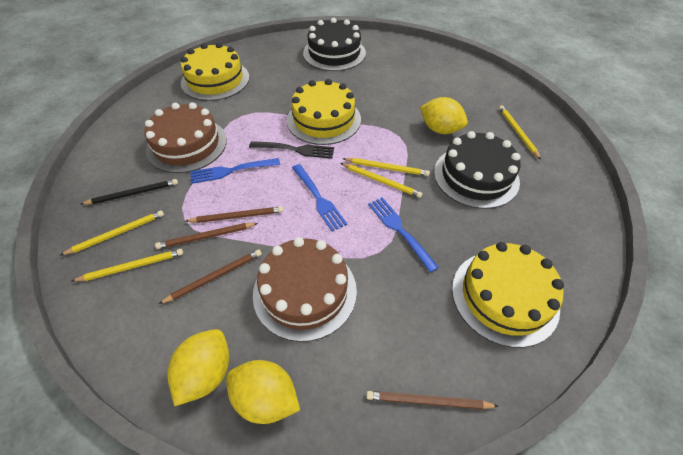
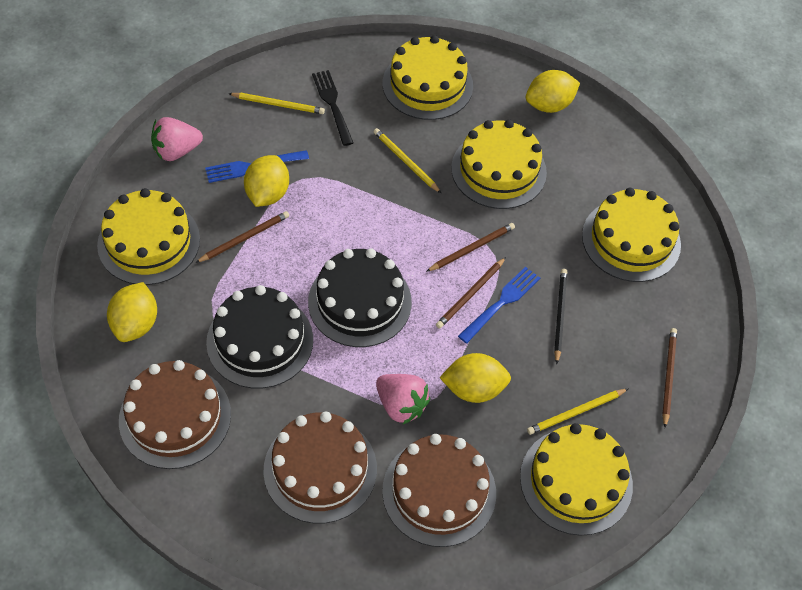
blue fork: 3 -> 2
brown cake: 2 -> 3
pink strawberry: 0 -> 2
yellow cake: 3 -> 5
yellow lemon: 3 -> 4
yellow pencil: 5 -> 3

